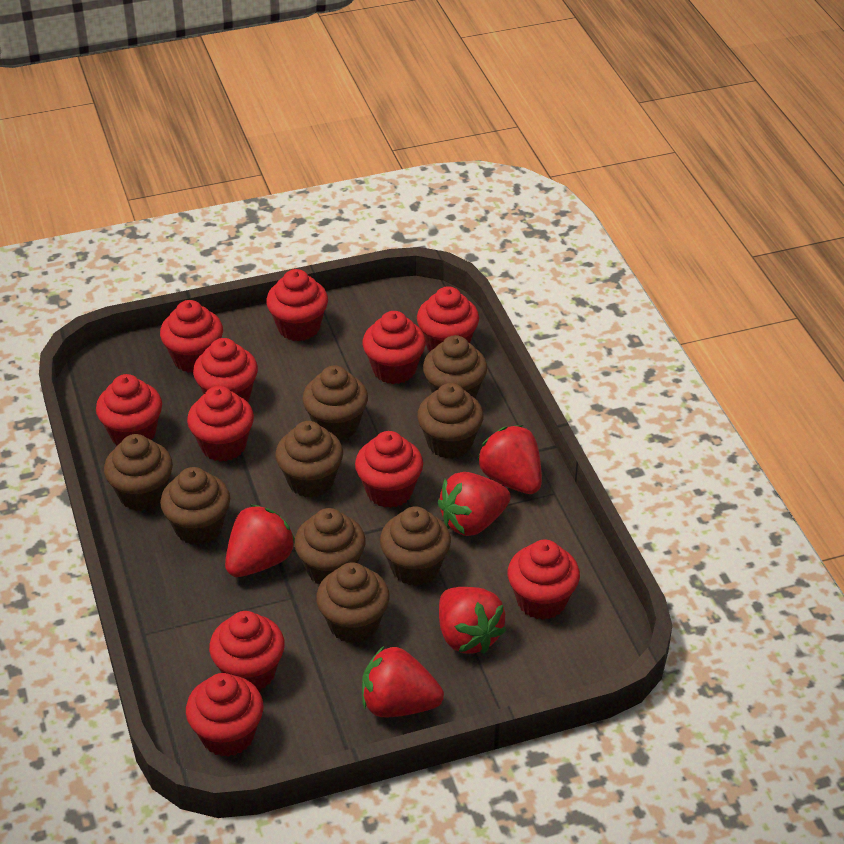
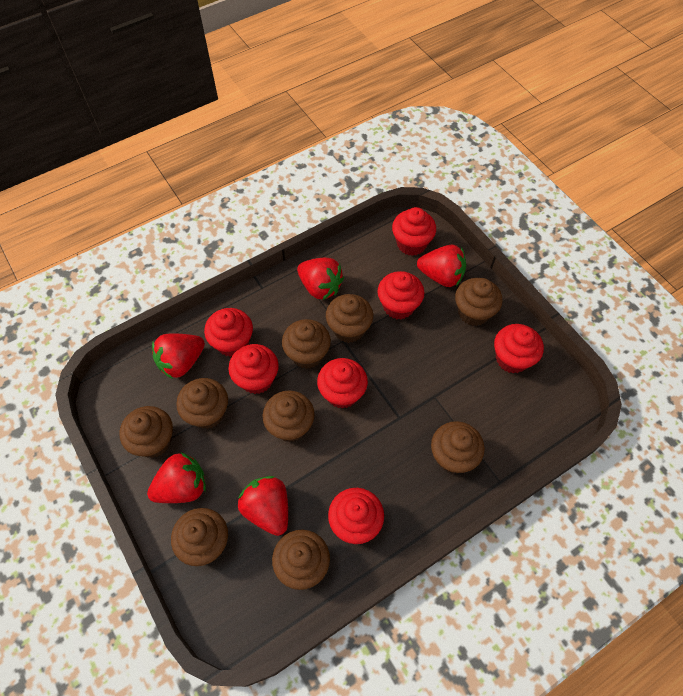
red cupcake: 11 -> 7

